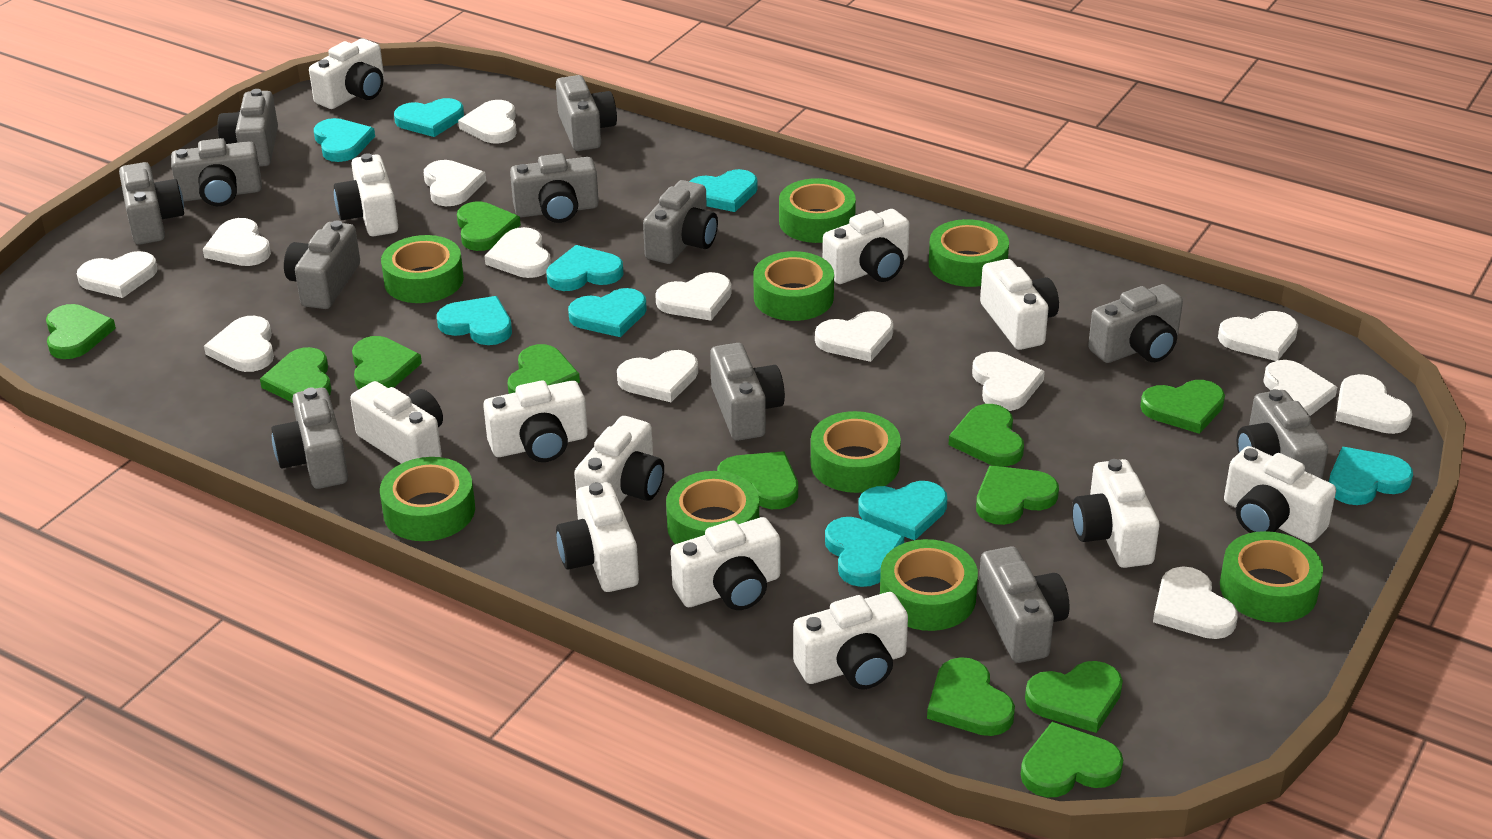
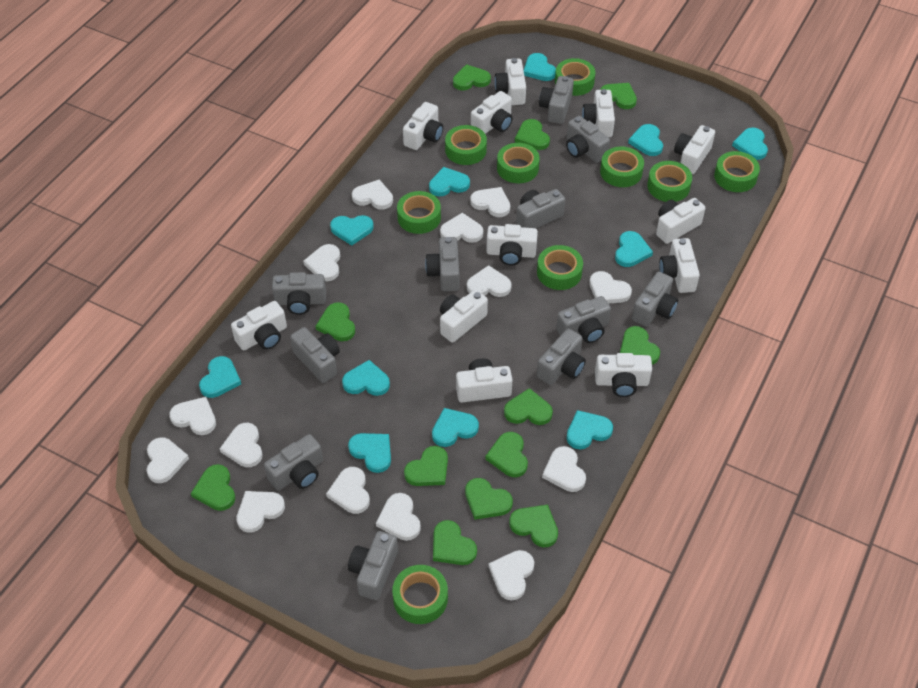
grey camera: 12 -> 11
turquoise heart: 9 -> 11

